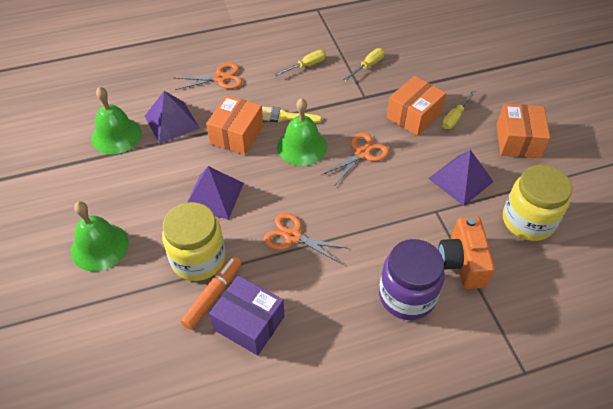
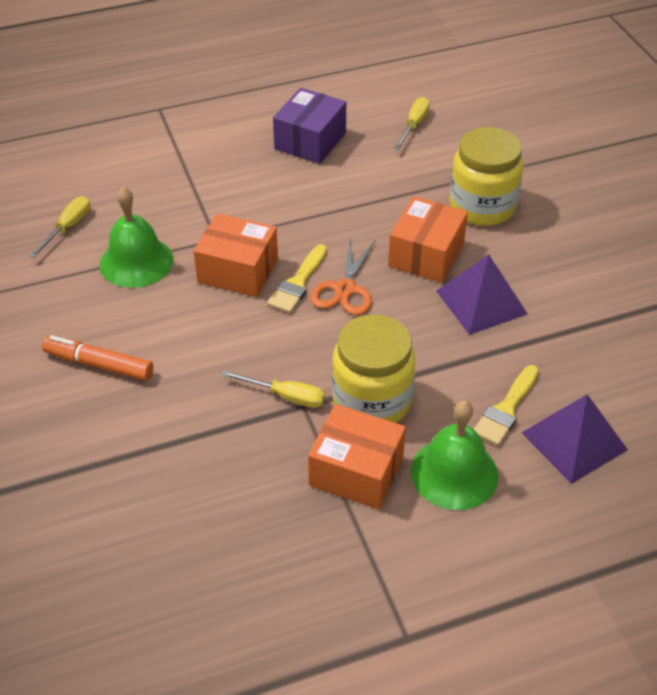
green bell: 3 -> 2
orange camera: 1 -> 0
orange scissors: 3 -> 1
purple jar: 1 -> 0
purple pyramid: 3 -> 2
yellow brush: 1 -> 2

